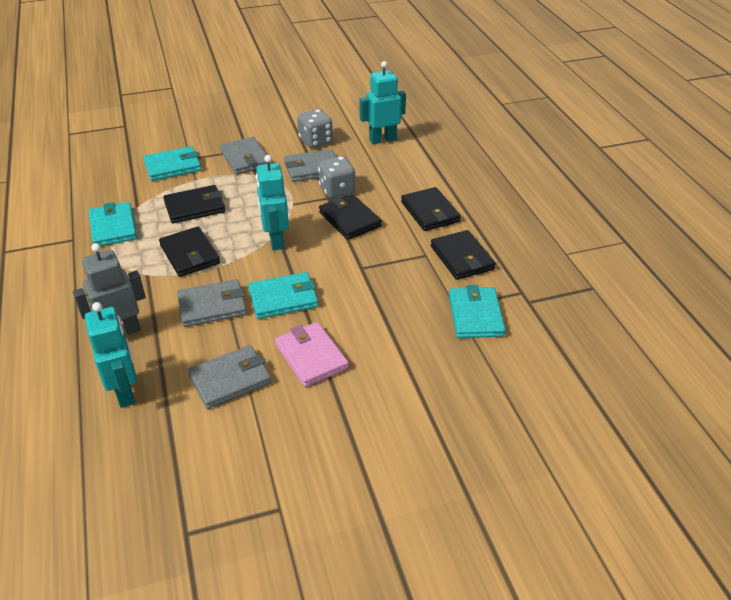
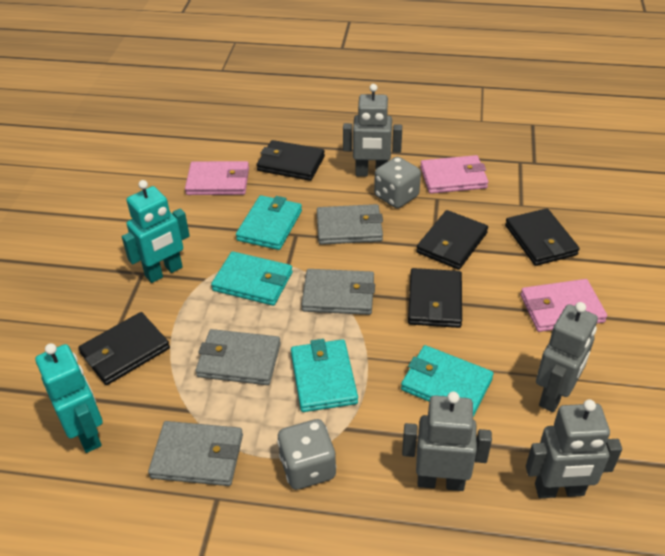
grey robot: 1 -> 4
pink wallet: 1 -> 3
turquoise robot: 3 -> 2

